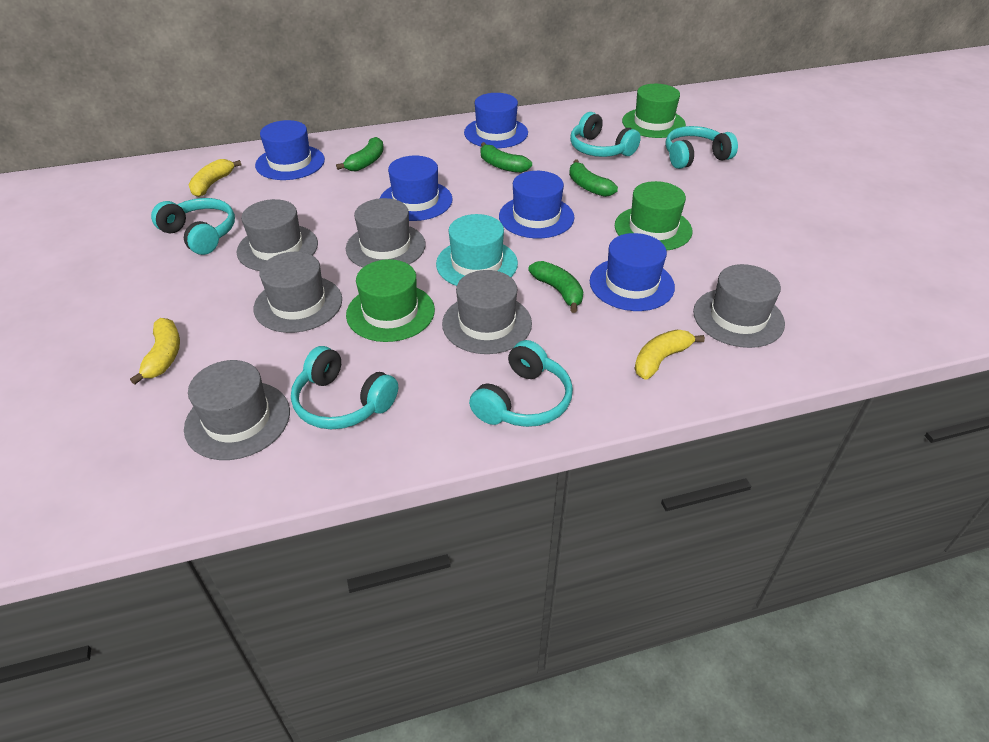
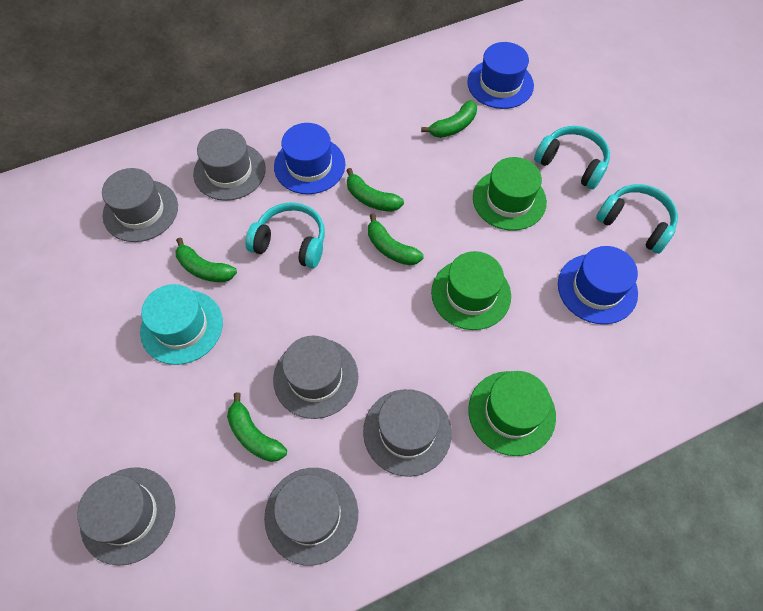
blue hat: 5 -> 3
green banana: 4 -> 5
turquoise headphones: 5 -> 3
yellow banana: 3 -> 0

